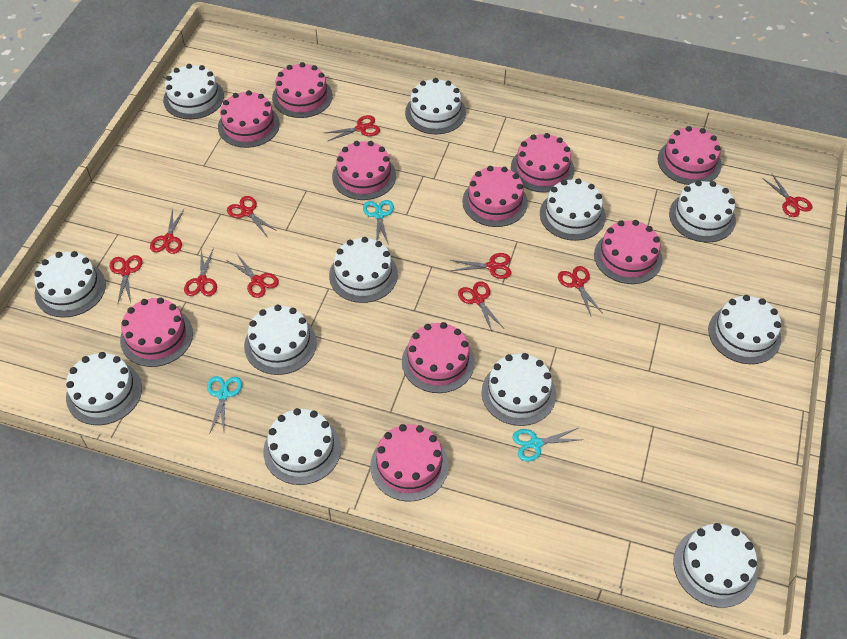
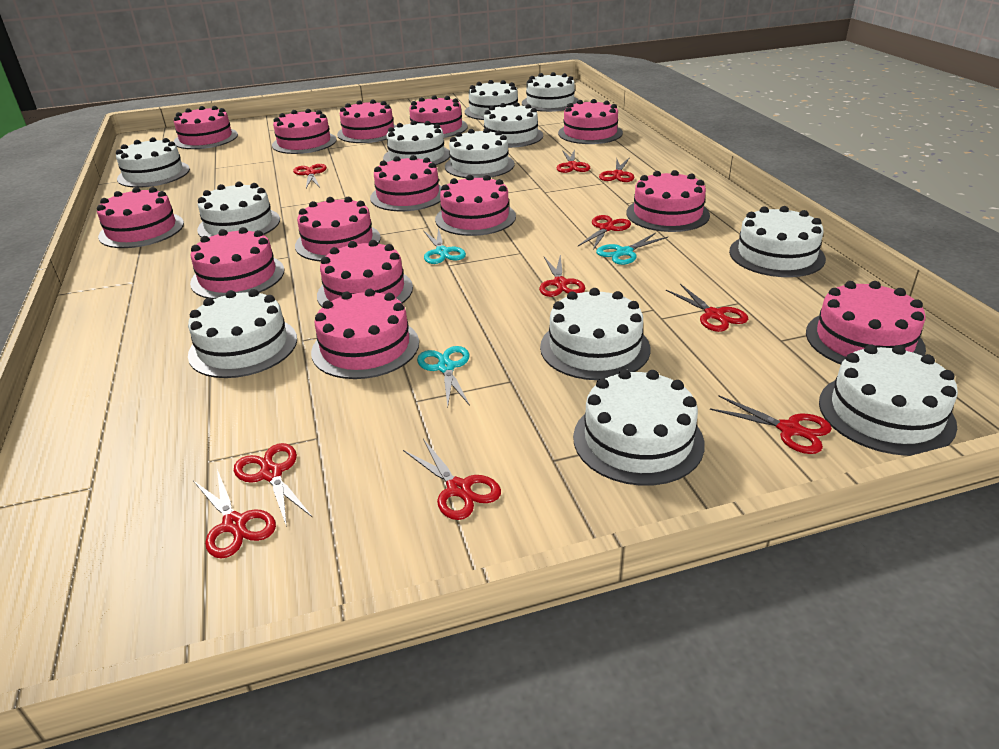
pink cake: 10 -> 14

